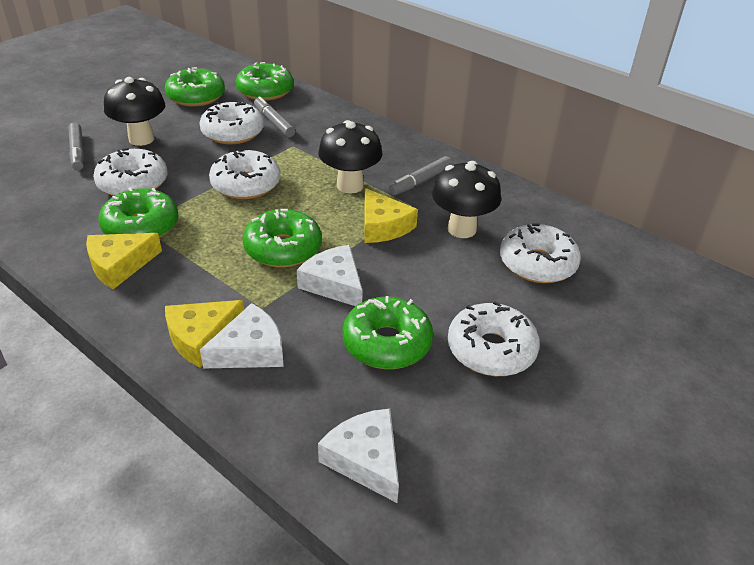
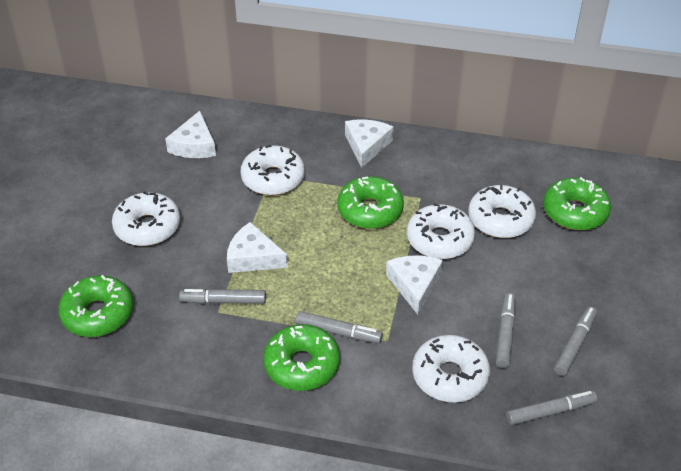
black mushroom: 3 -> 0
green donut: 5 -> 4
grey marker: 3 -> 5
white cheese: 3 -> 4
yellow cheese: 3 -> 0

